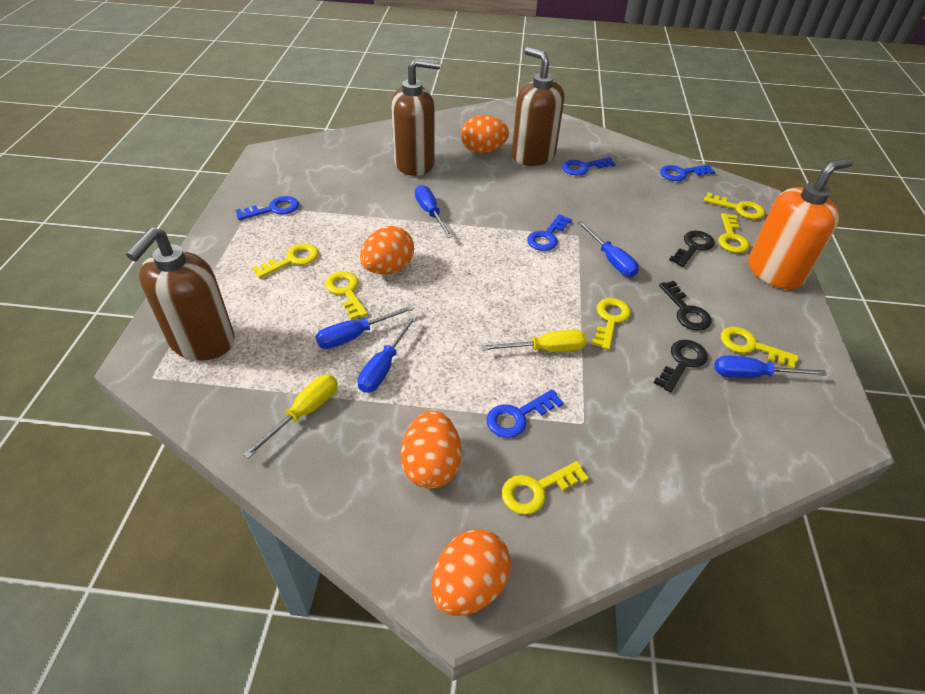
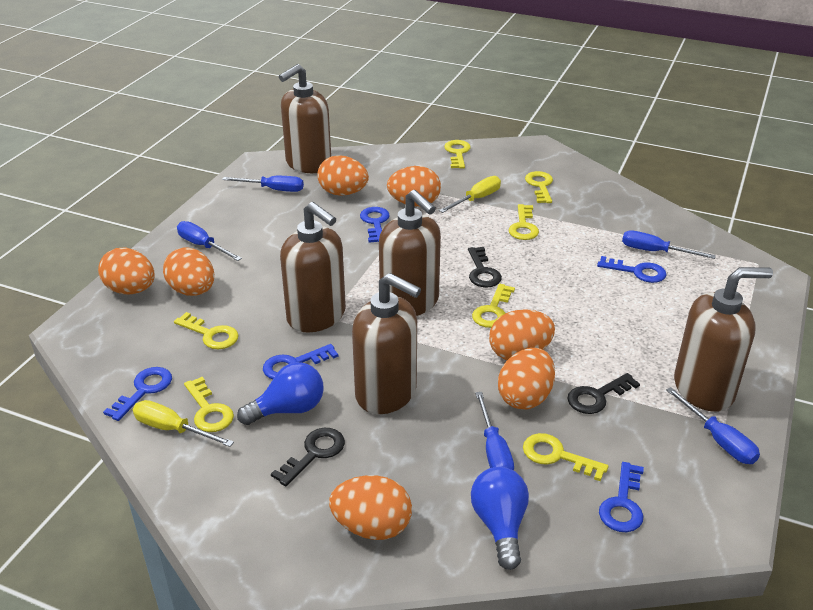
blue light bulb: 0 -> 2
brown soap dispenser: 3 -> 5
orange egg: 4 -> 7
orange soap dispenser: 1 -> 0

